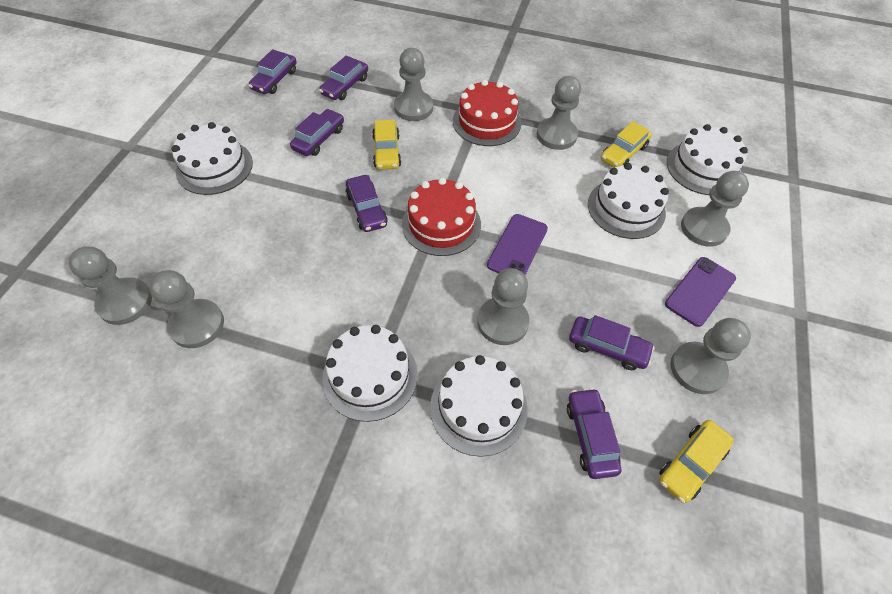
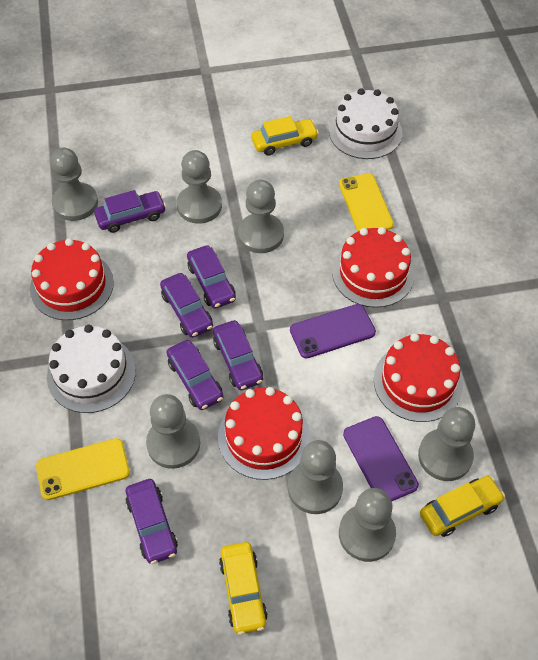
red cake: 2 -> 4
white cake: 5 -> 2
yellow phone: 0 -> 2

